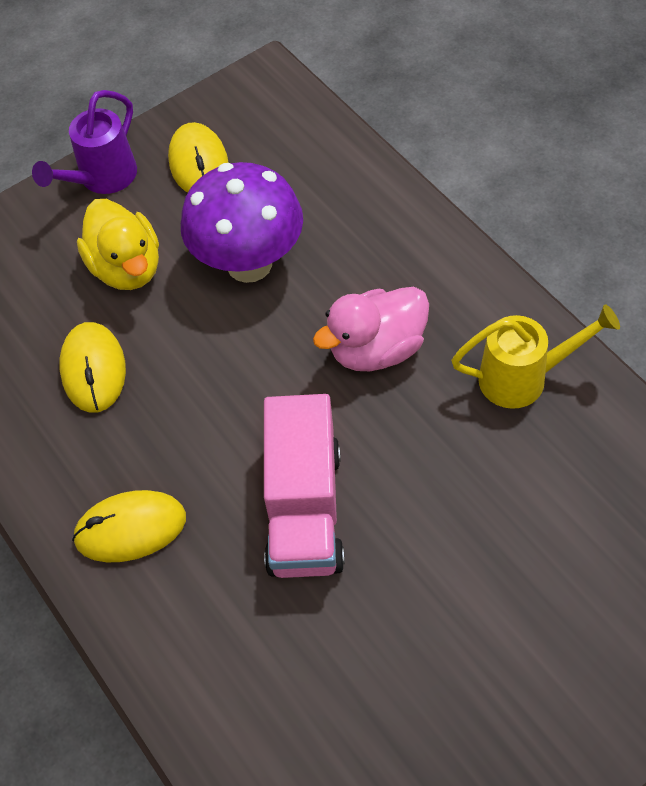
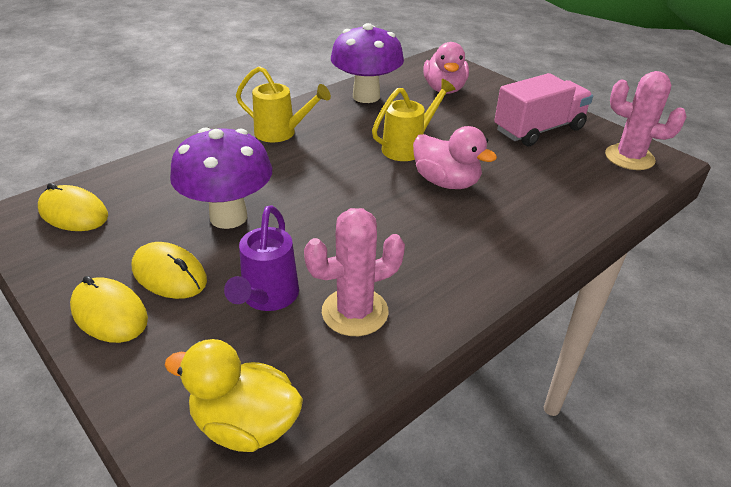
pink cactus: 0 -> 2
pink duck: 1 -> 2
purple mushroom: 1 -> 2
yellow watering can: 1 -> 2

